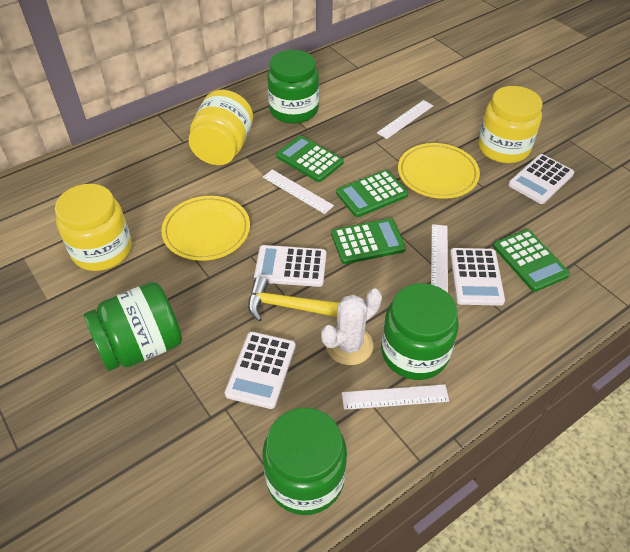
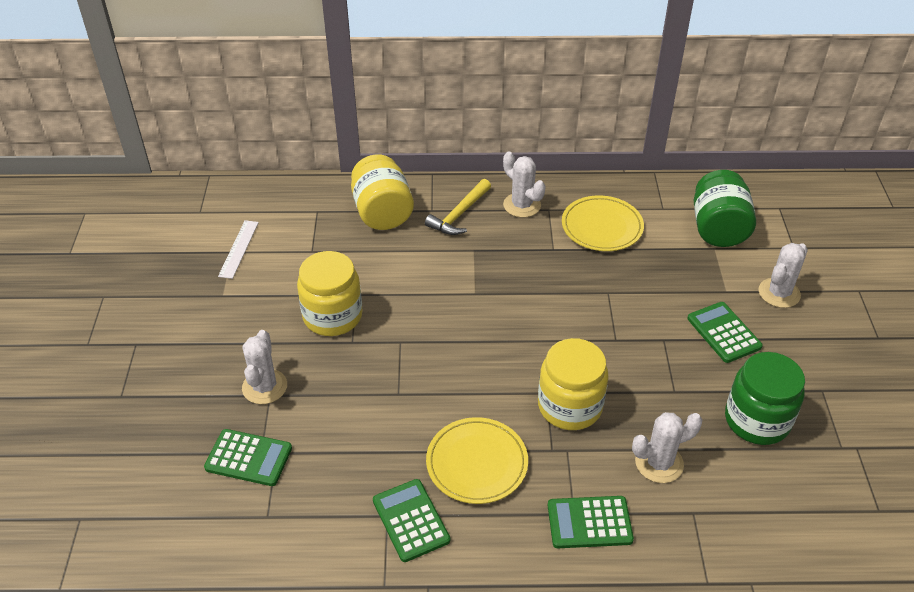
green jar: 4 -> 2
white cactus: 1 -> 4
white calculator: 4 -> 0
white ruler: 4 -> 1

